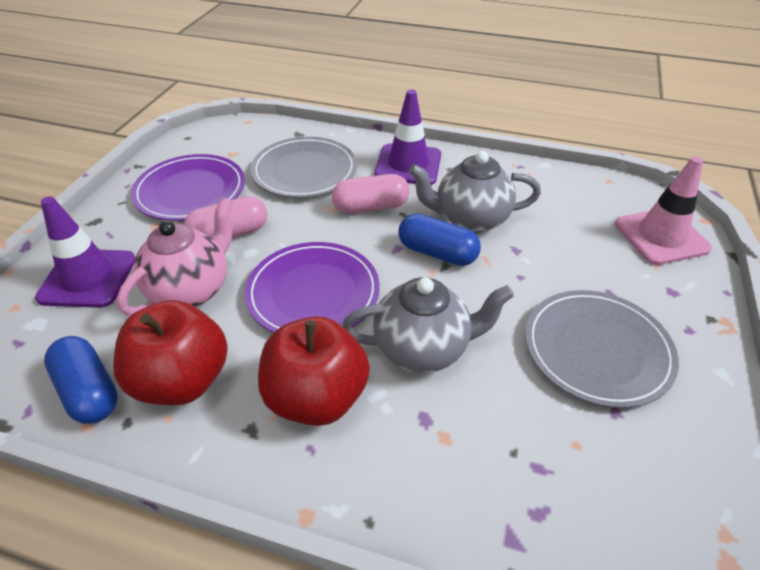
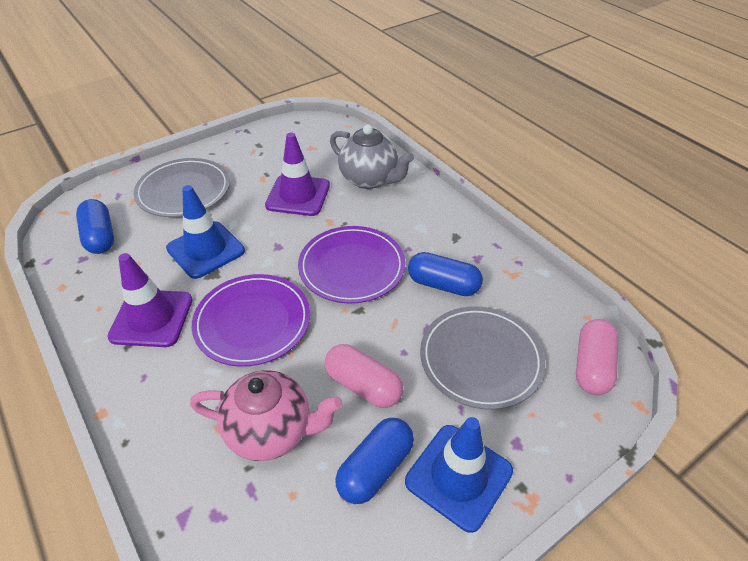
blue capsule: 2 -> 3
blue traffic cone: 0 -> 2
grey teapot: 2 -> 1
pink traffic cone: 1 -> 0
red apple: 2 -> 0

